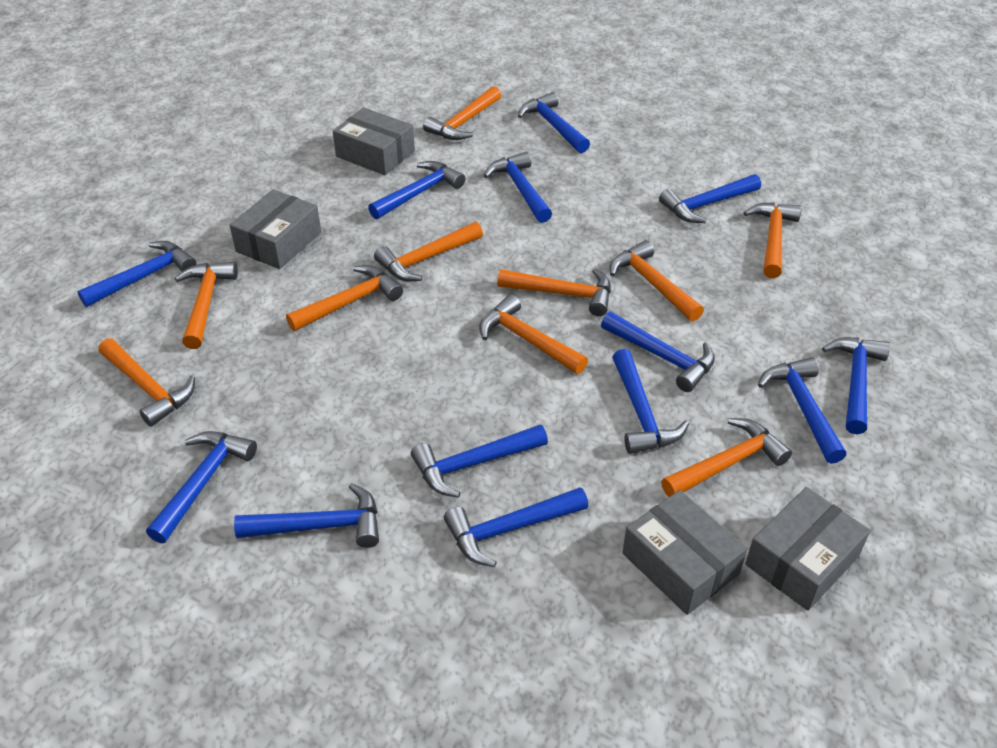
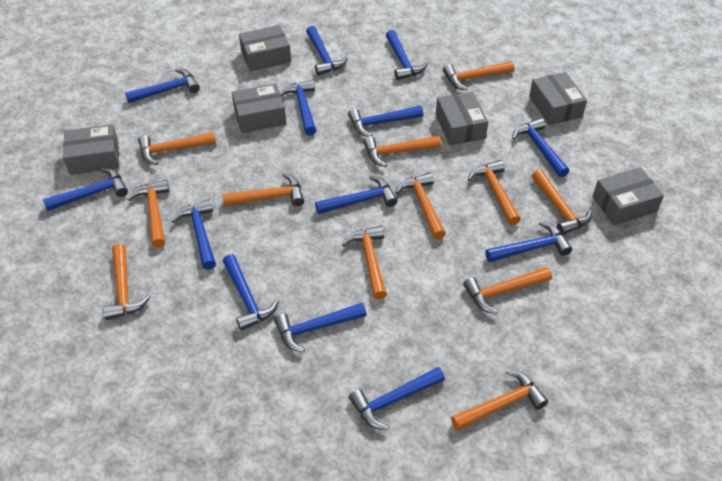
grey box: 4 -> 6
orange hammer: 10 -> 12

